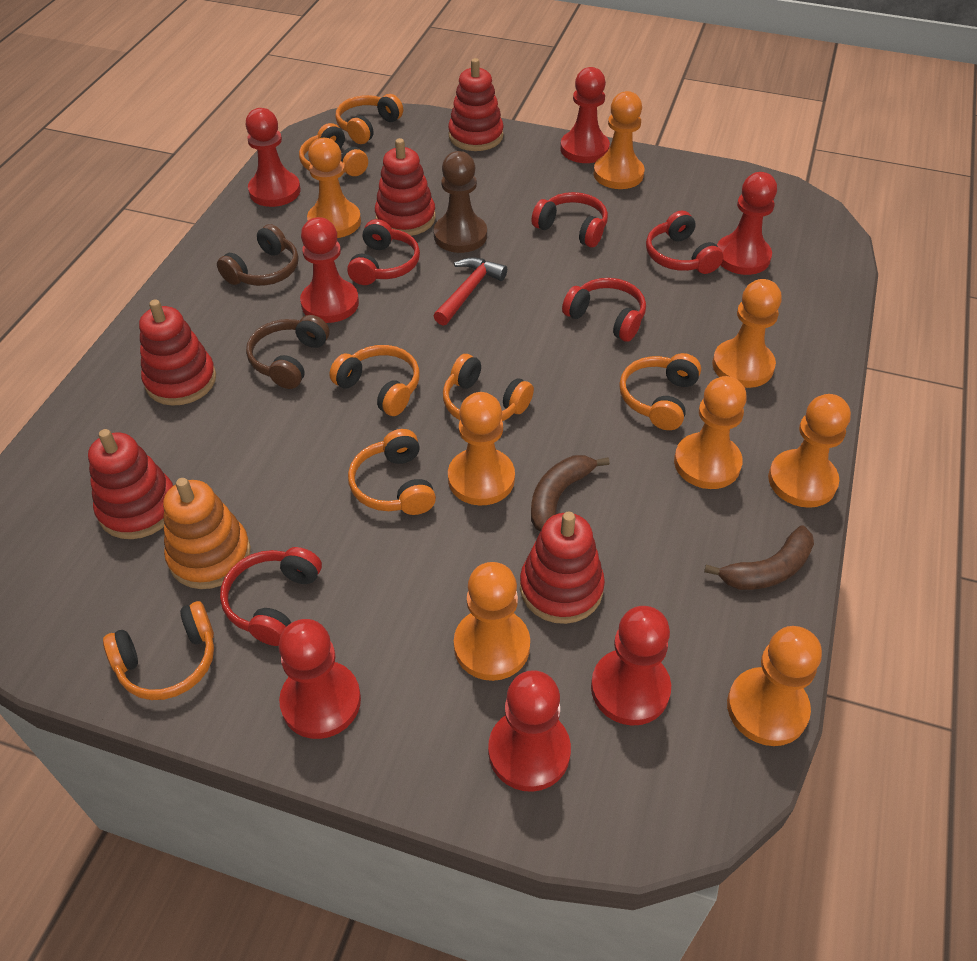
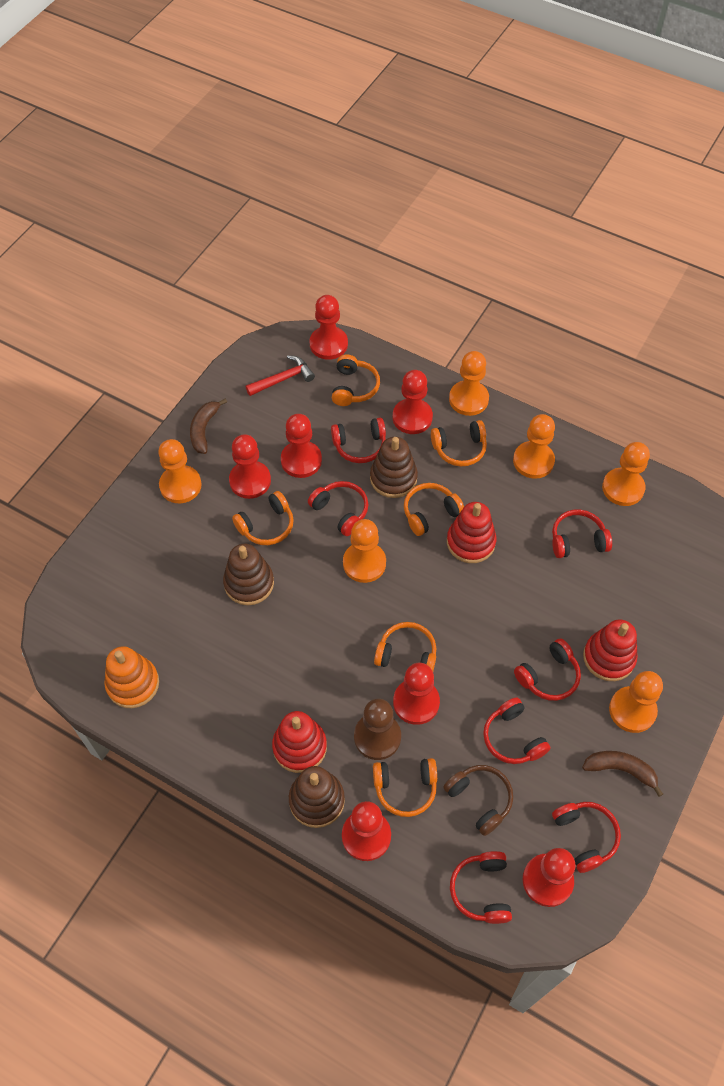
brown headphones: 2 -> 1
brown stacking toy: 0 -> 3
orange headphones: 7 -> 6
orange pawn: 8 -> 6
red headphones: 5 -> 7
red stacking toy: 5 -> 3

